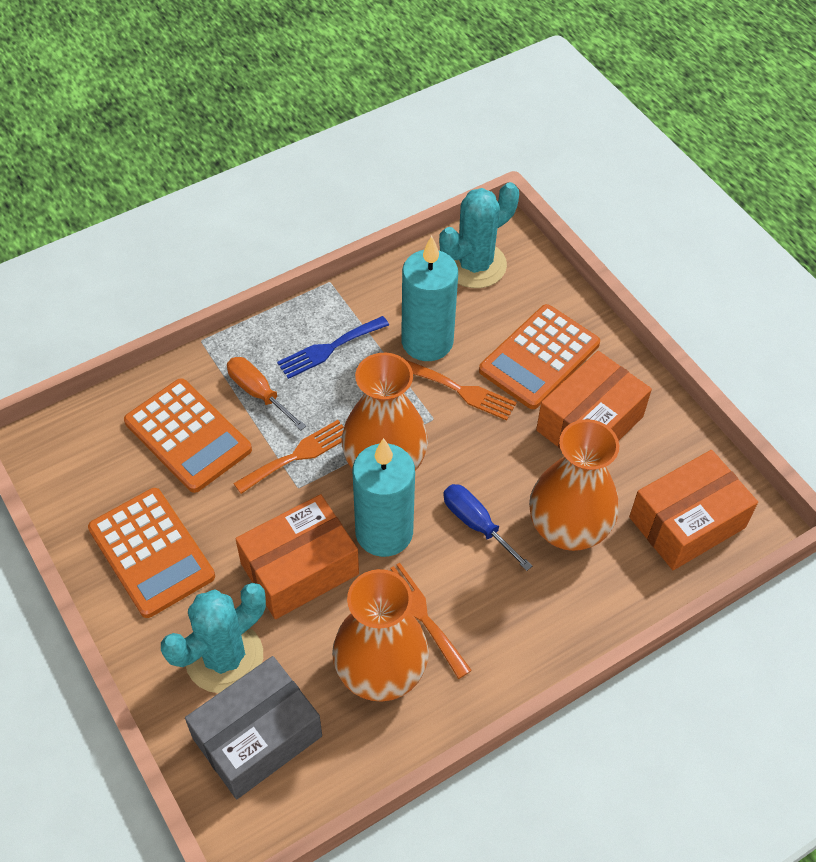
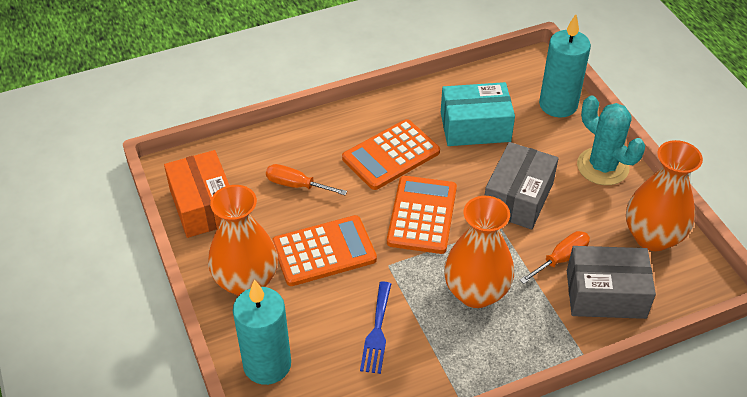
blue screwdriver: 1 -> 0
grey box: 1 -> 2
orange box: 3 -> 1
orange fork: 3 -> 0
orange screwdriver: 1 -> 2
turquoise box: 0 -> 1
turquoise cactus: 2 -> 1

